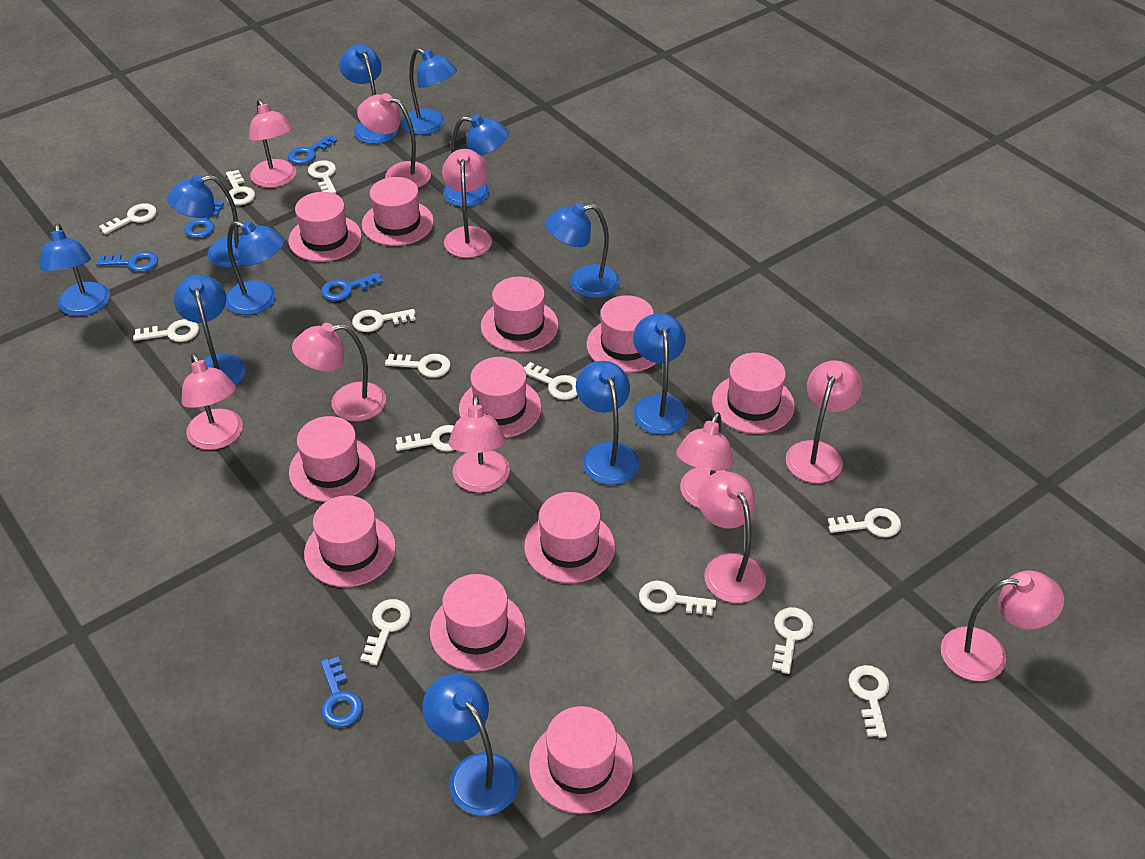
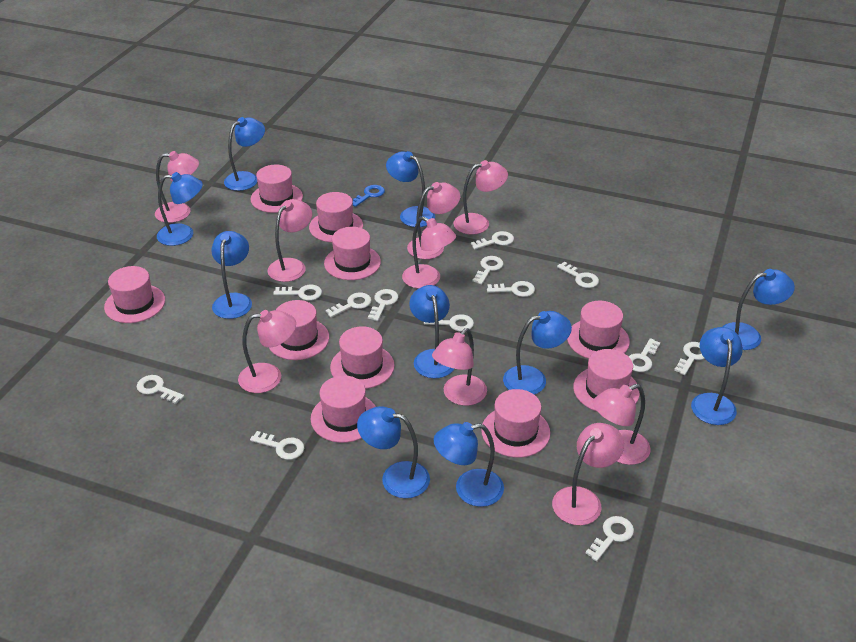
blue key: 5 -> 1
blue lamp: 11 -> 10
pink hat: 11 -> 10
pink lamp: 10 -> 9

